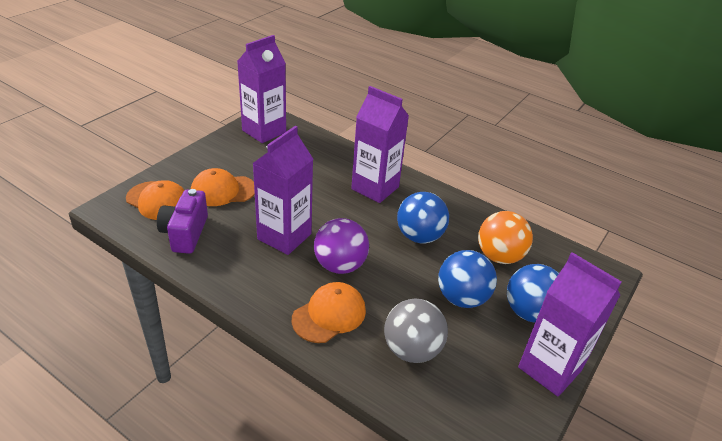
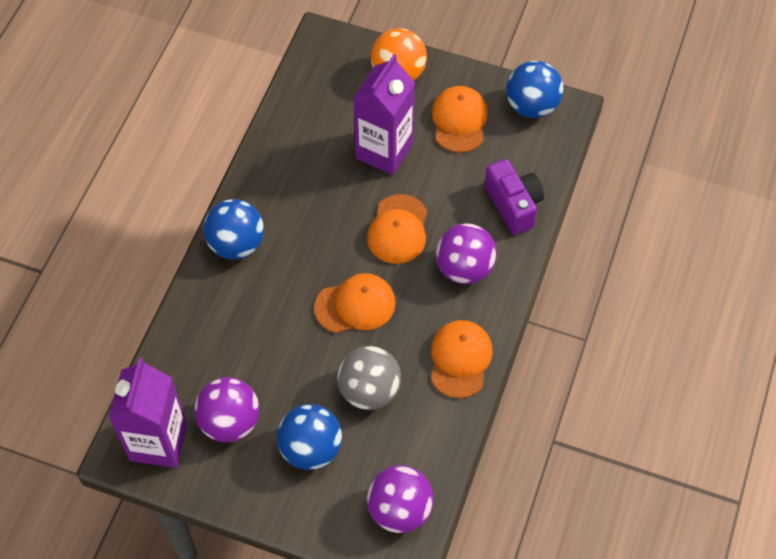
orange cap: 3 -> 4
purple ball: 1 -> 3
purple carton: 4 -> 2

